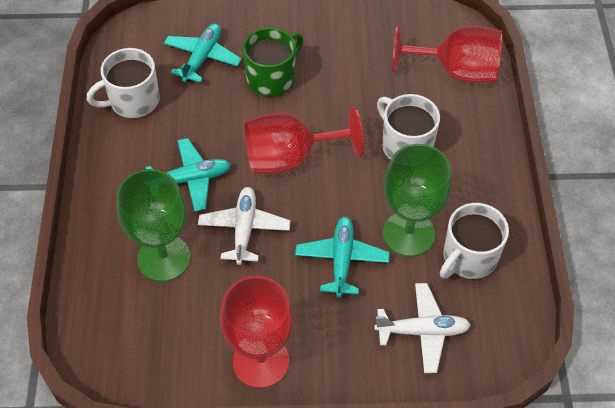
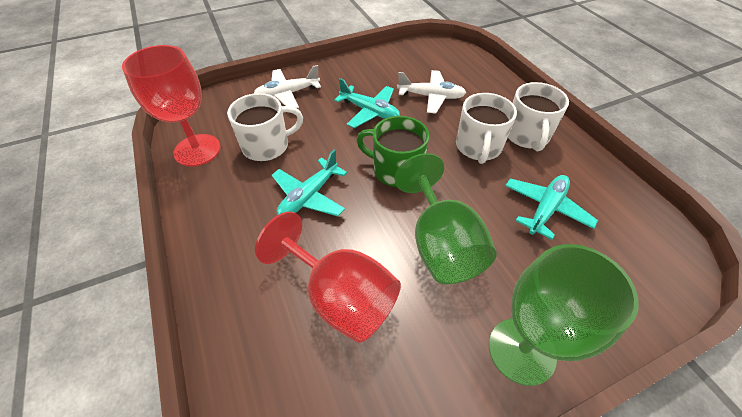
red goblet: 3 -> 2

